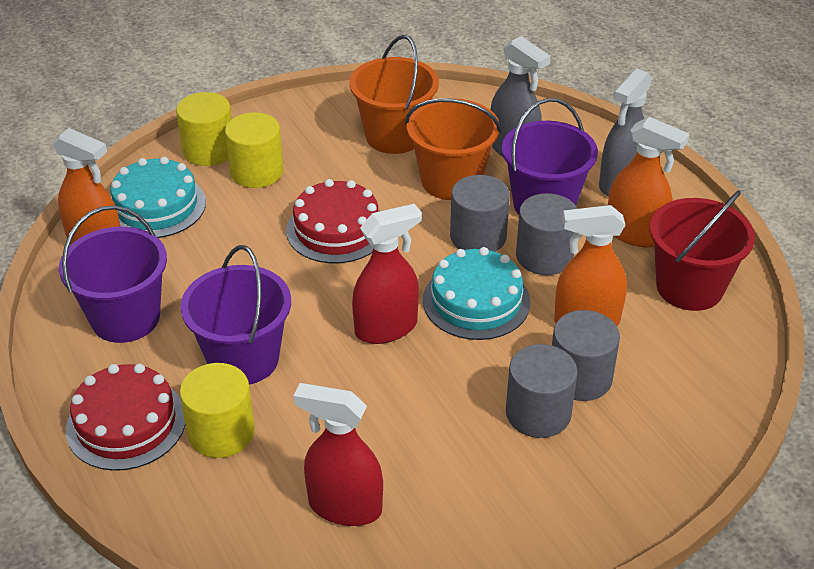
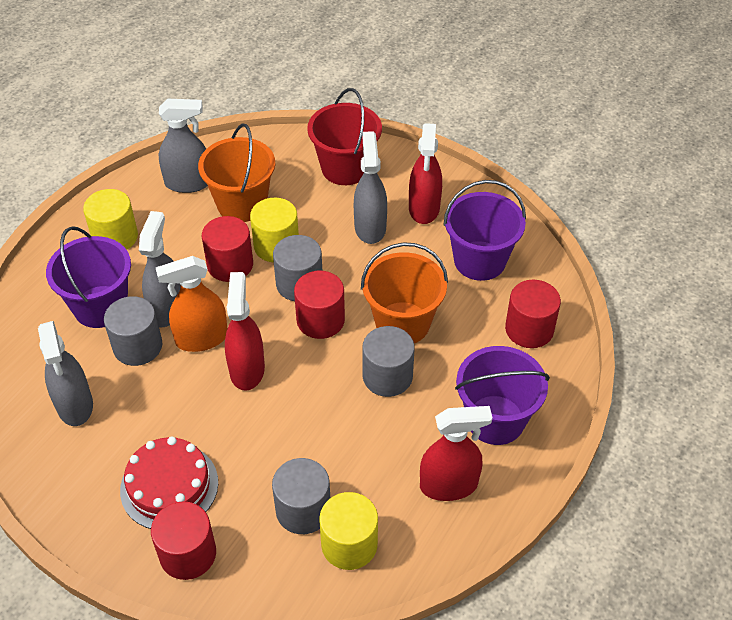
grey spray bottle: 2 -> 4
orange spray bottle: 3 -> 1
red cake: 2 -> 1
red cylinder: 0 -> 4
red spray bottle: 2 -> 3
turquoise cake: 2 -> 0

